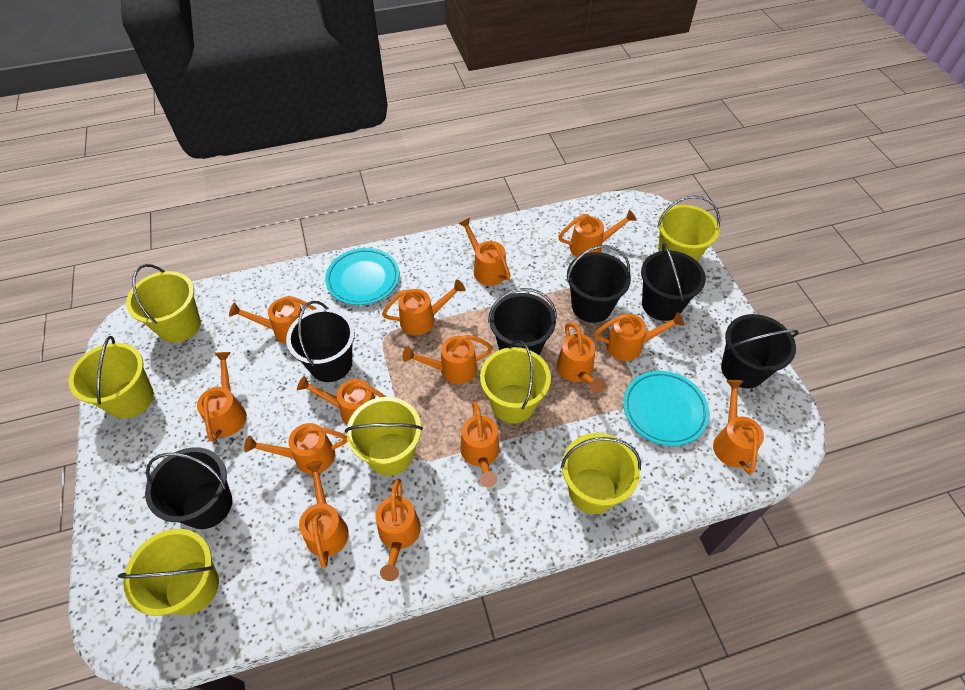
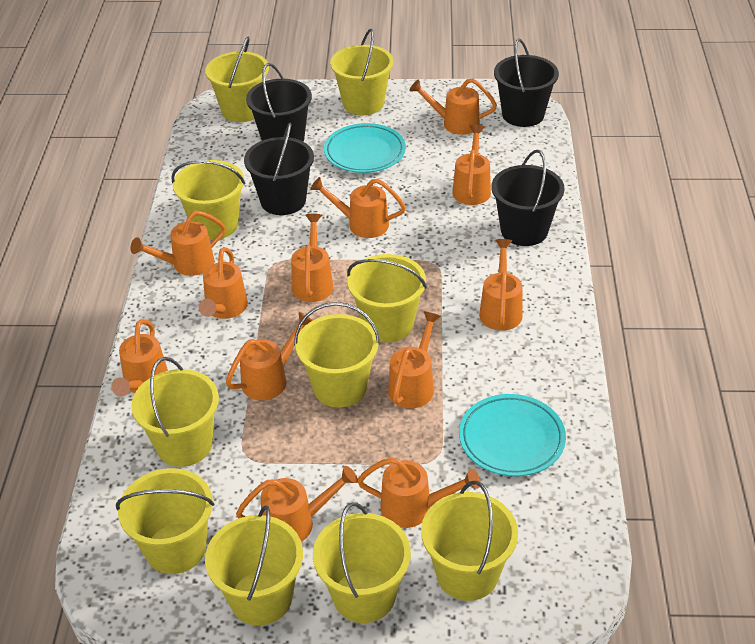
black bucket: 6 -> 4
orange watering can: 14 -> 12
yellow bucket: 7 -> 10

